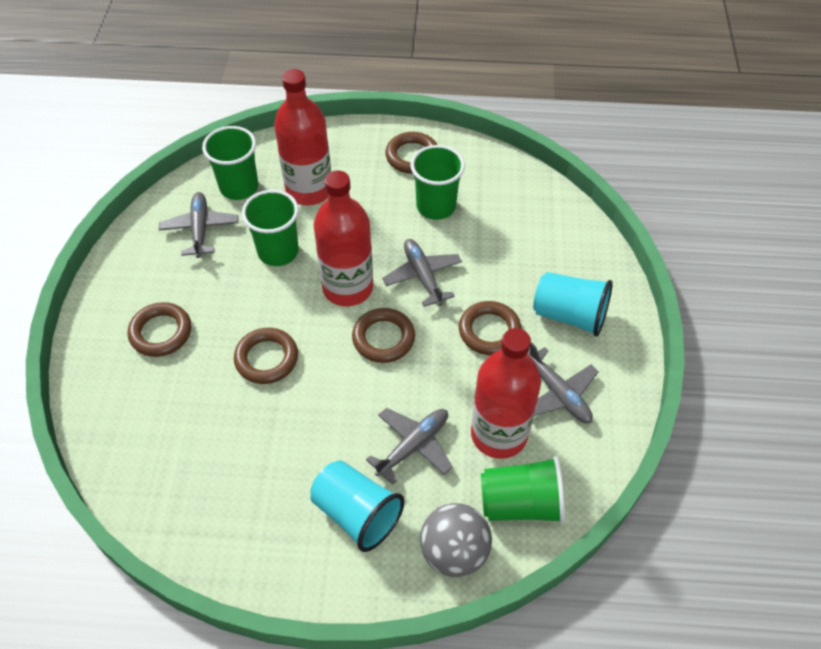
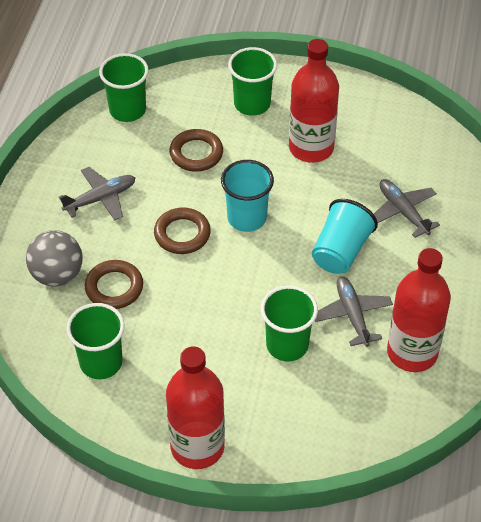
brown ring: 5 -> 3
grey plane: 4 -> 3

